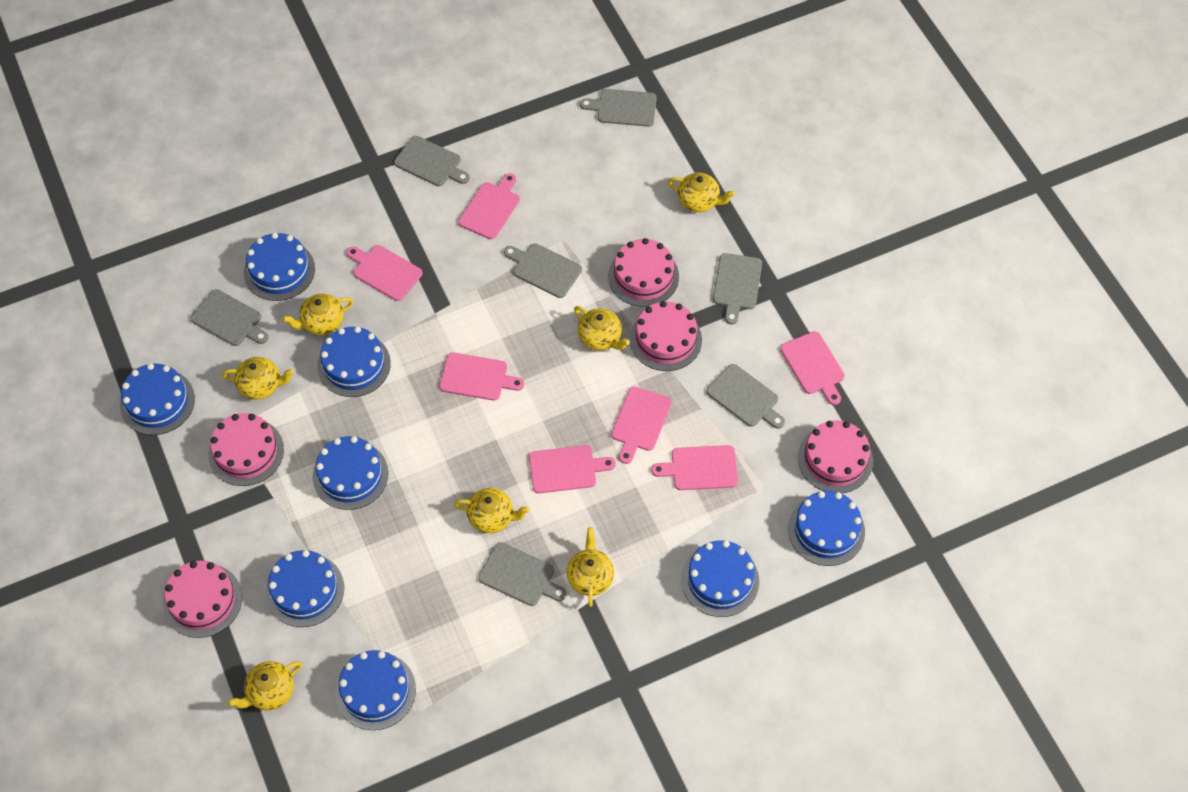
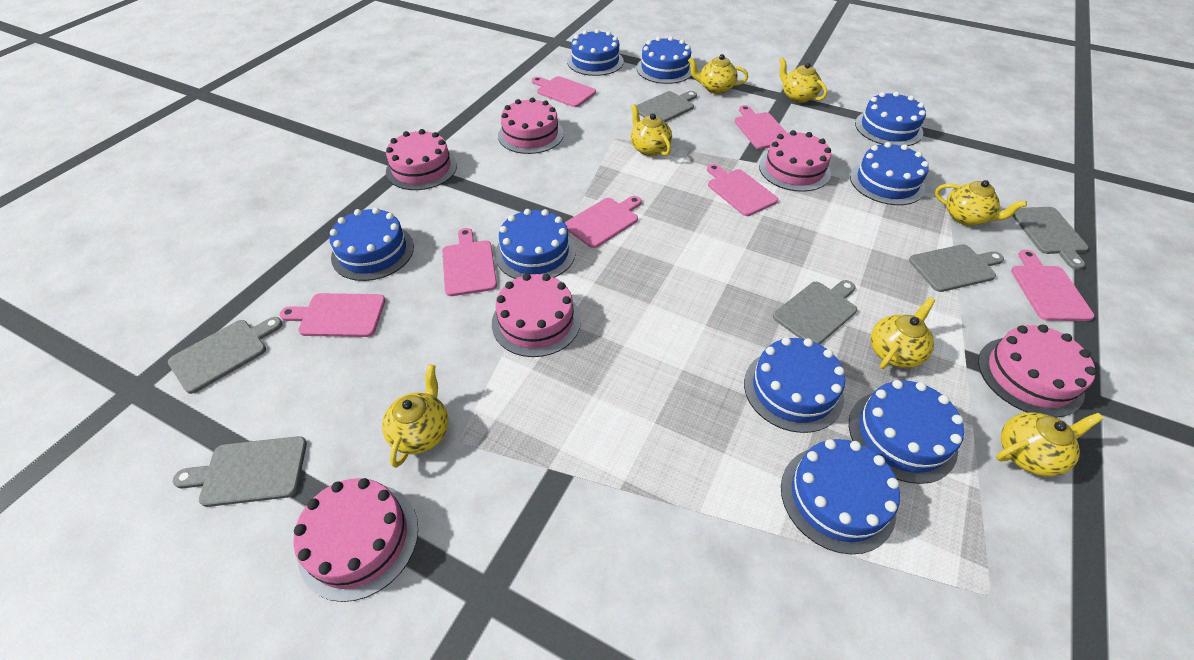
blue cake: 8 -> 9
grey cutting board: 7 -> 6
pink cake: 5 -> 6

